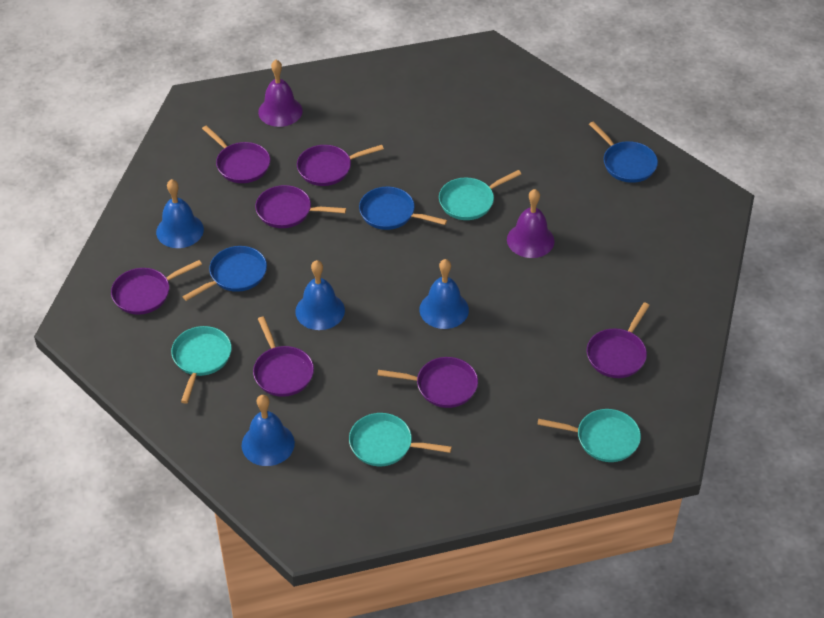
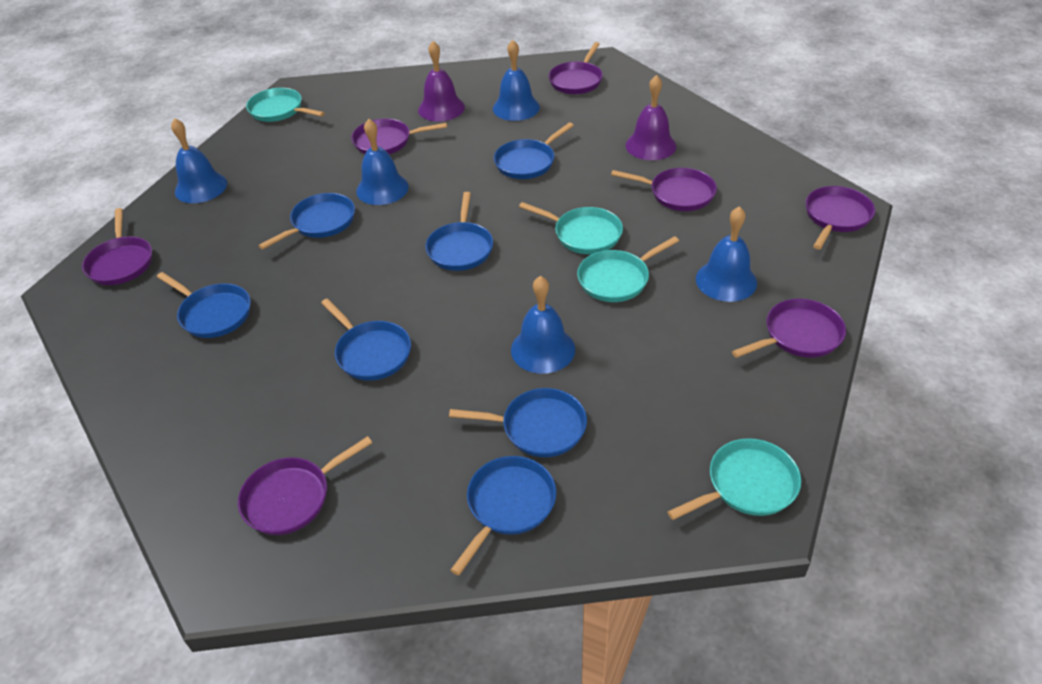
blue bell: 4 -> 5
blue pan: 3 -> 7

